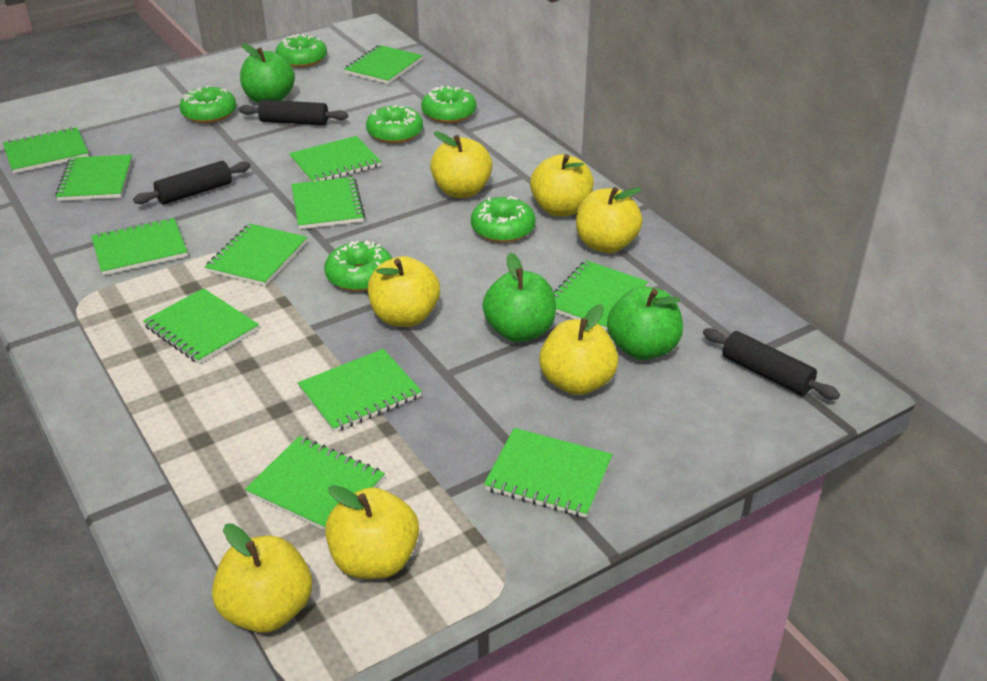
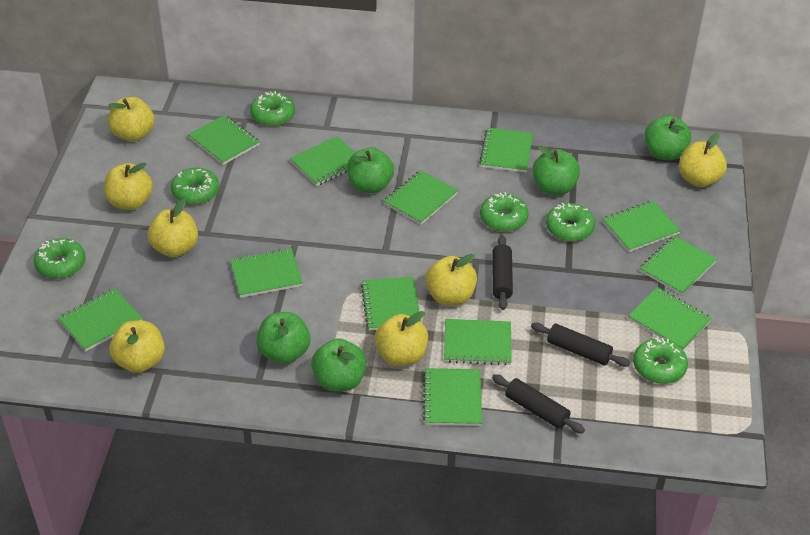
green apple: 3 -> 5

